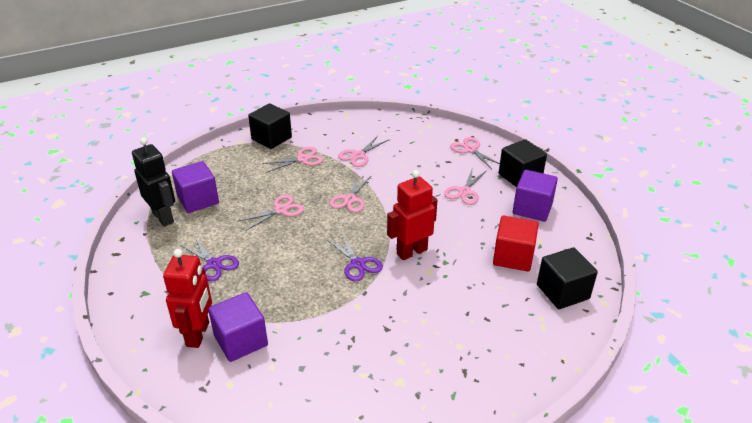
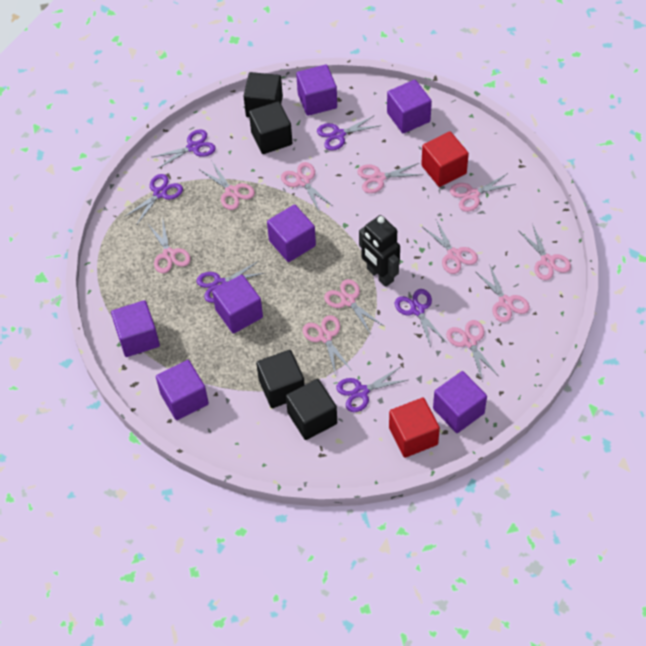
black cube: 3 -> 4
pink scissors: 6 -> 11
purple cube: 3 -> 7
purple scissors: 2 -> 6
red cube: 1 -> 2
red robot: 2 -> 0

